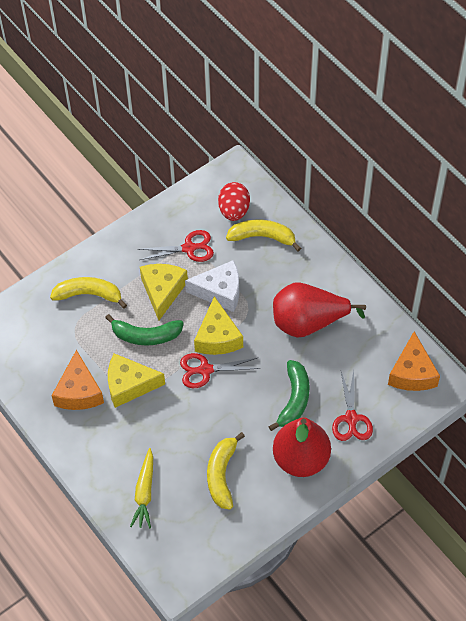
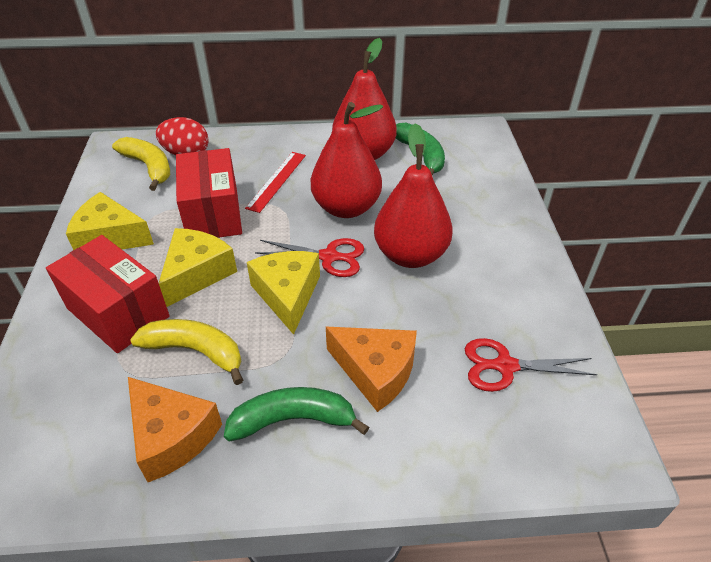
red box: 0 -> 2
red pear: 2 -> 3
red ruler: 0 -> 1
red scissors: 3 -> 2
white cheese: 1 -> 0
yellow banana: 3 -> 2
yellow carrot: 1 -> 0

